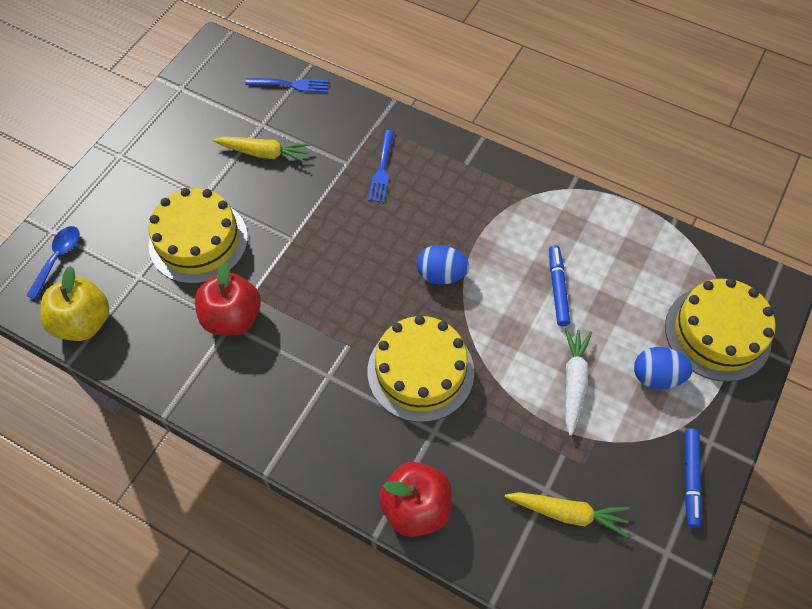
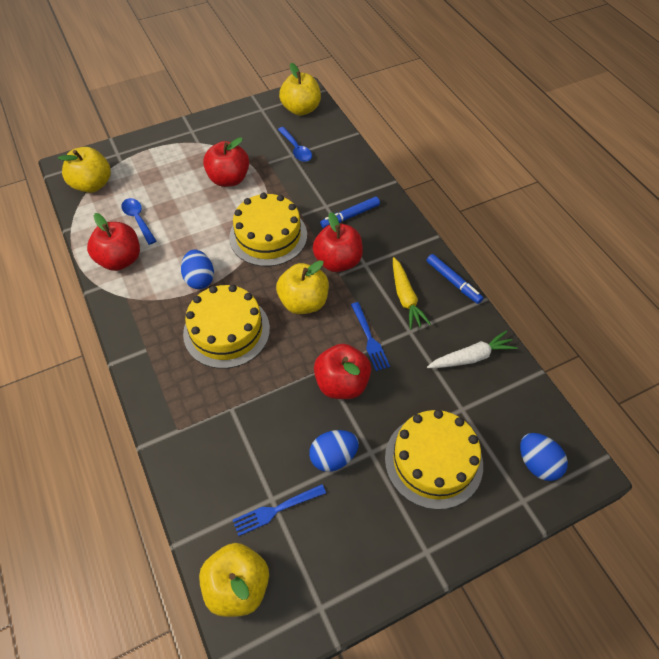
blue egg: 2 -> 3
blue spoon: 1 -> 2
red apple: 2 -> 4
yellow apple: 1 -> 4
yellow carrot: 2 -> 1

